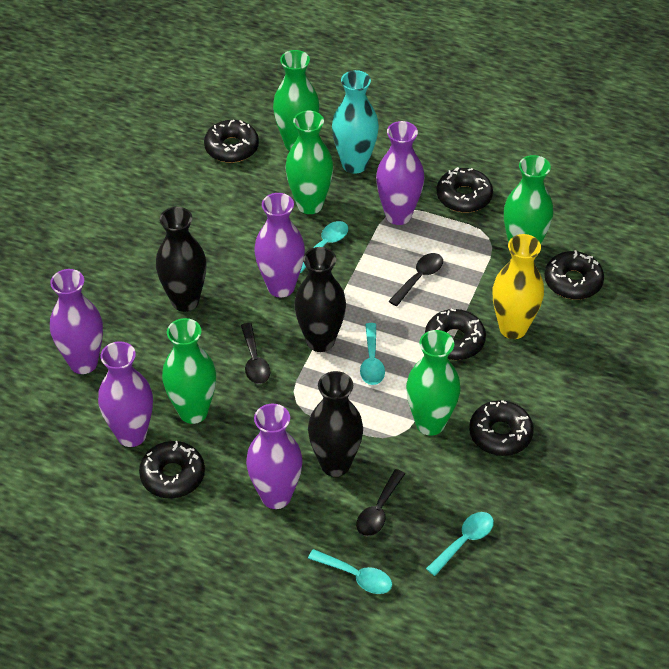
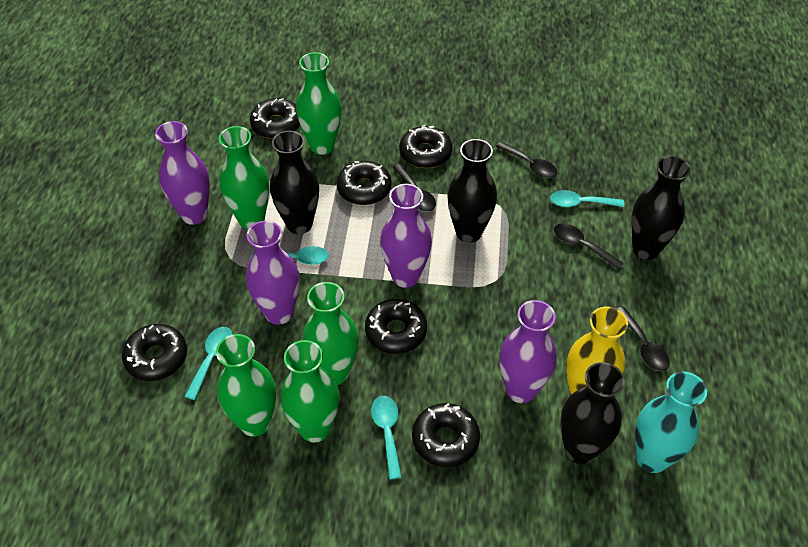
black spoon: 3 -> 4
black vase: 3 -> 4
purple vase: 5 -> 4

